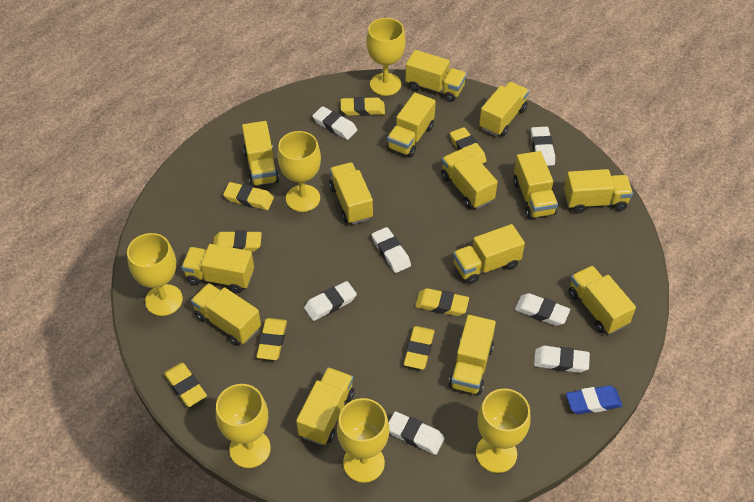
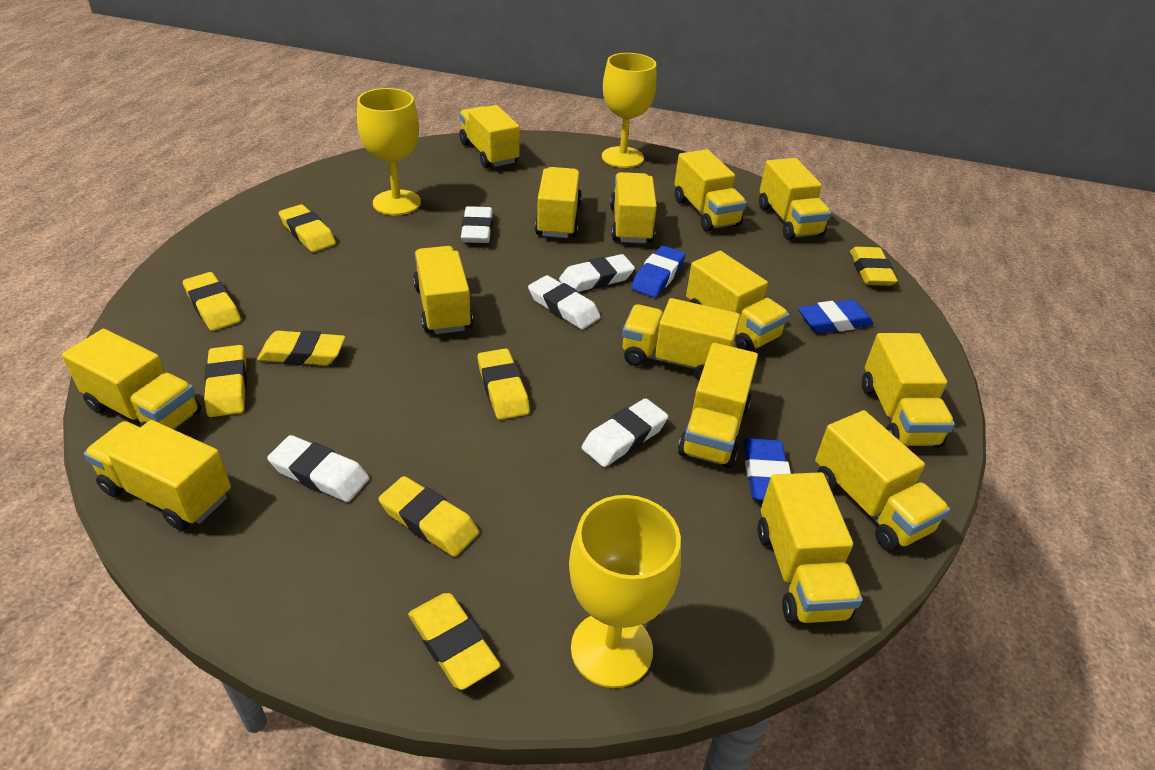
blue eraser: 1 -> 3
white eraser: 7 -> 5
yellow goblet: 6 -> 3

